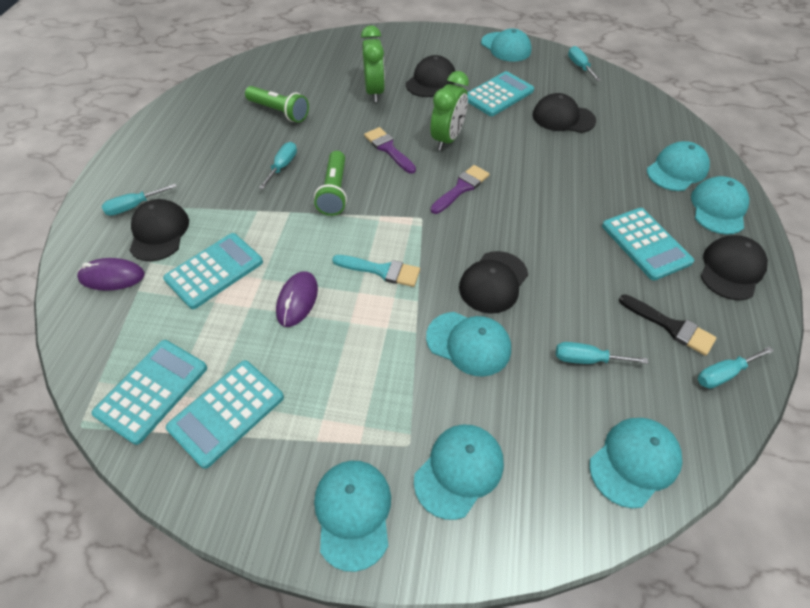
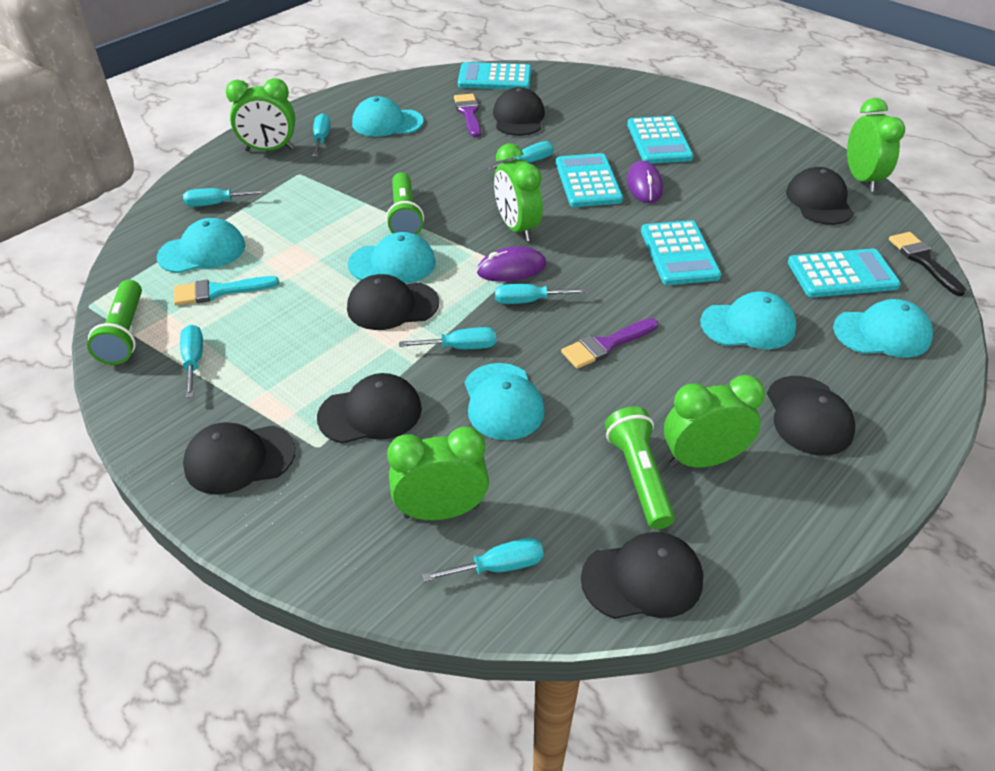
black cap: 5 -> 7
green clock: 2 -> 5
green flashlight: 2 -> 3
turquoise cap: 7 -> 6
turquoise screwdriver: 5 -> 7

